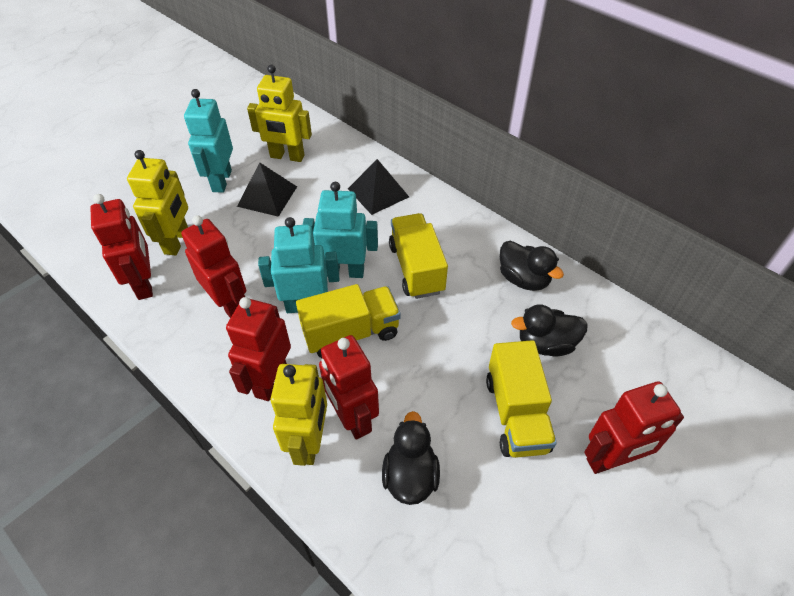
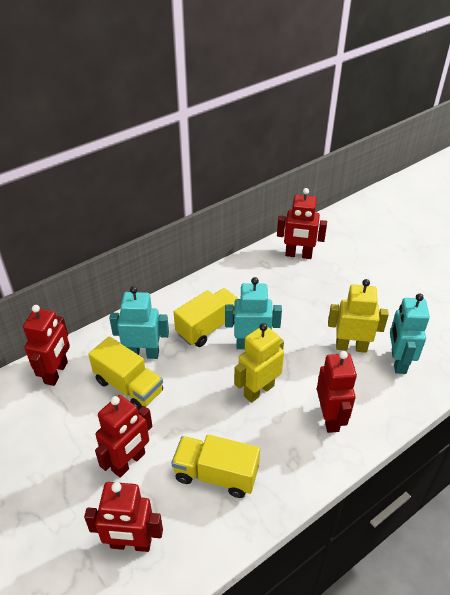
black duck: 3 -> 0
black pyramid: 2 -> 0
yellow robot: 3 -> 2

